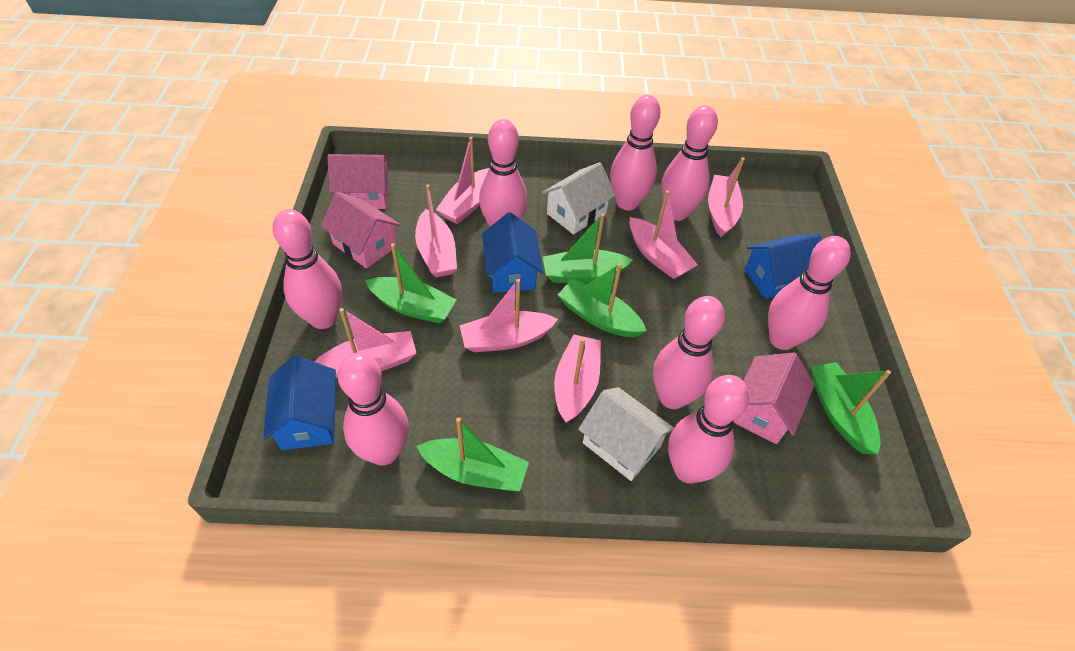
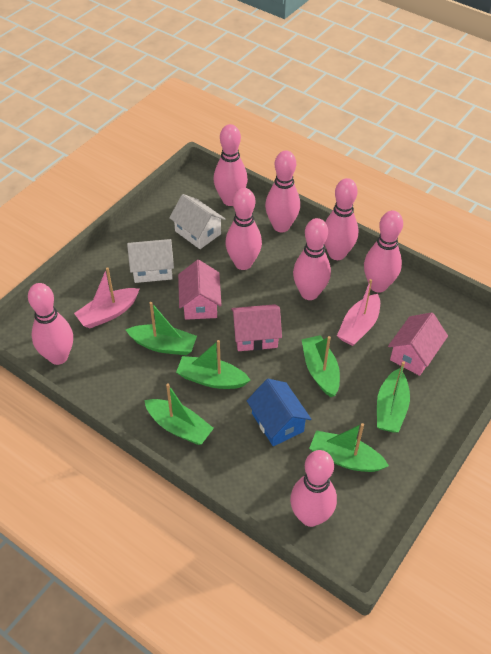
blue house: 3 -> 1
green boat: 5 -> 6
pink boat: 7 -> 2

